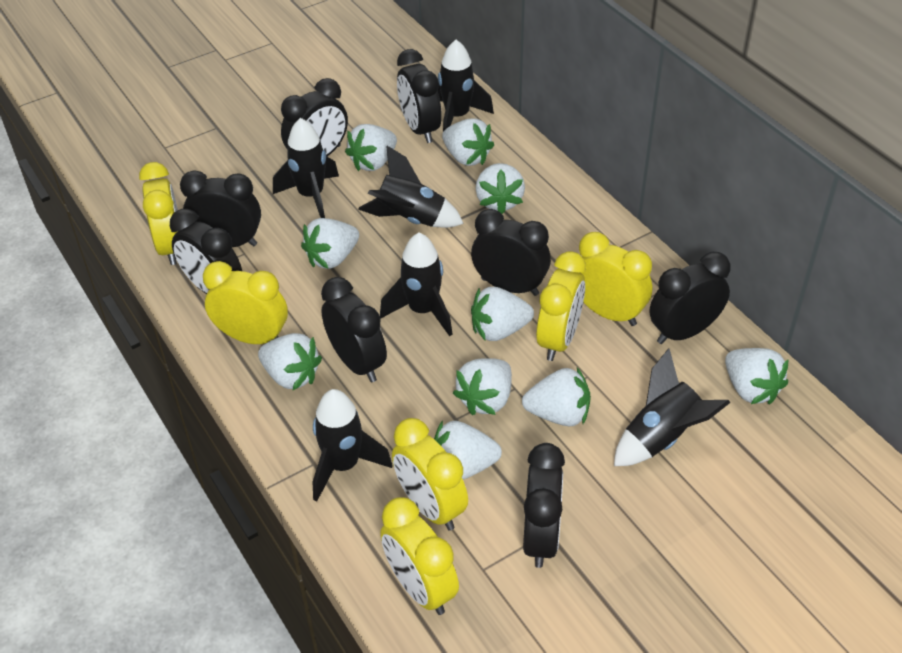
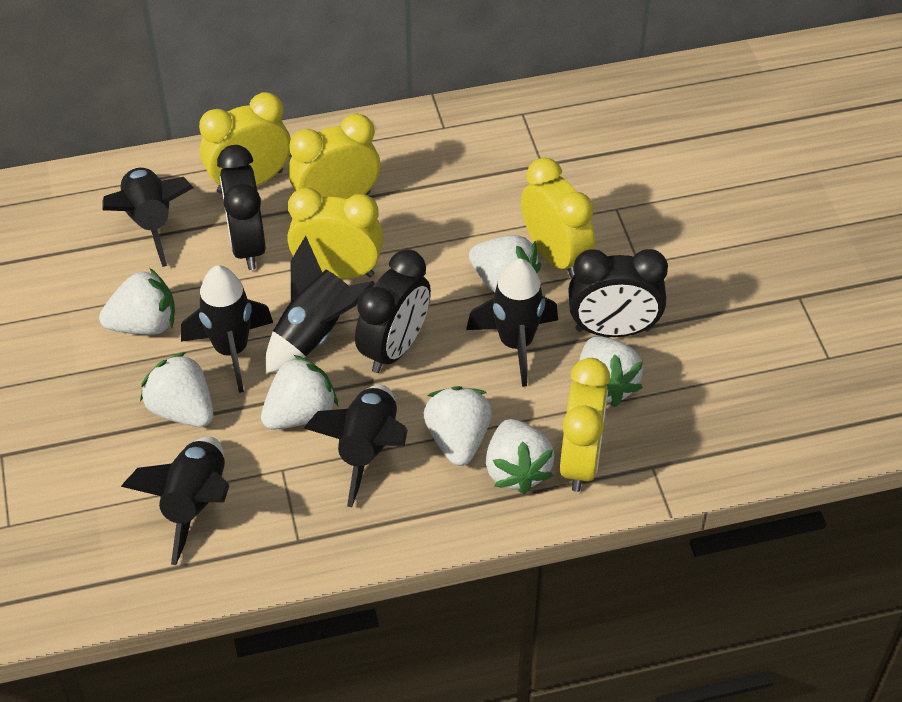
black clock: 8 -> 3
white strawberry: 10 -> 7
yellow clock: 6 -> 5

